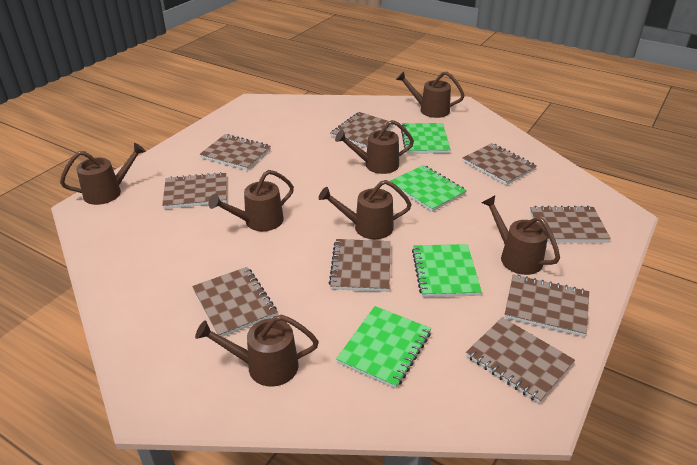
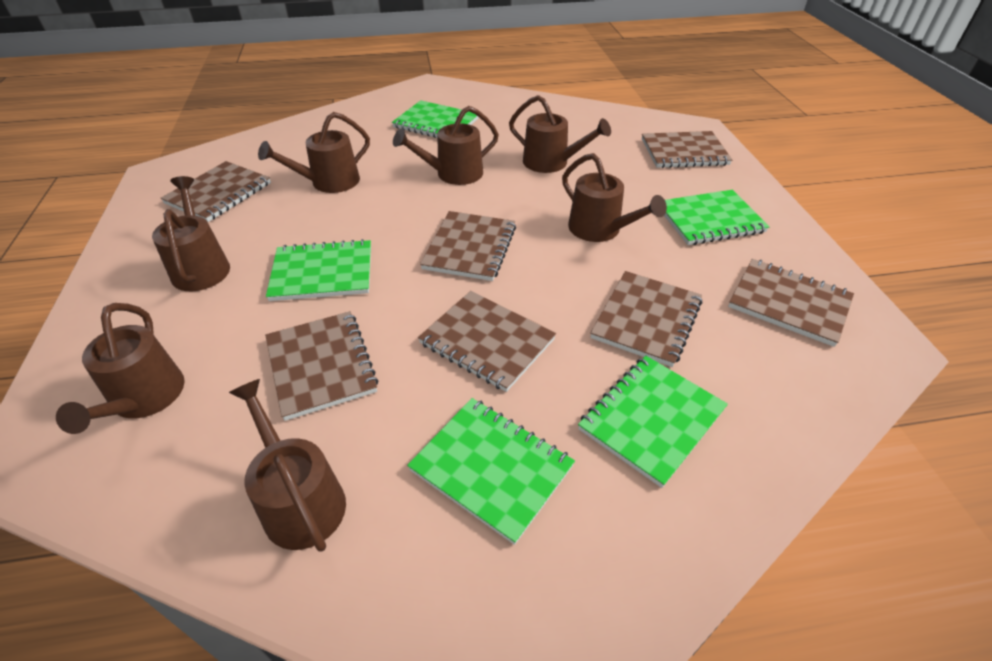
brown notebook: 9 -> 7
green notebook: 4 -> 5

